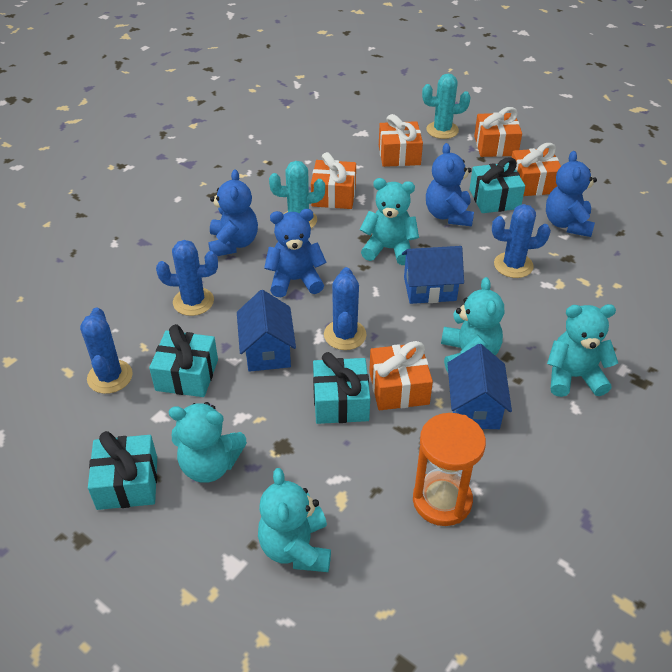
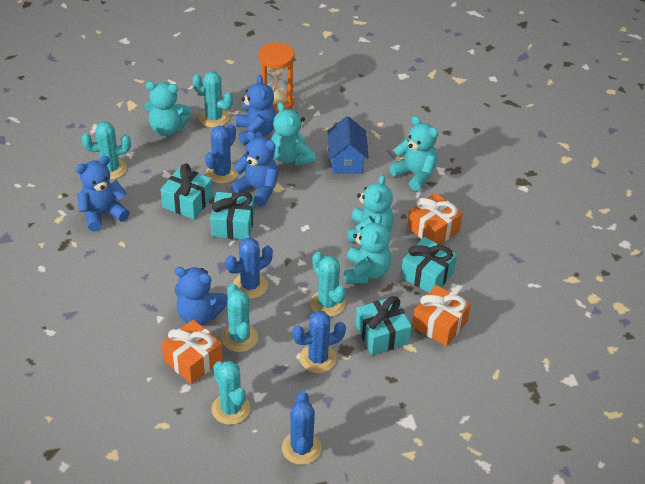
blue house: 3 -> 1
orange gift: 5 -> 3
turquoise cactus: 2 -> 5

